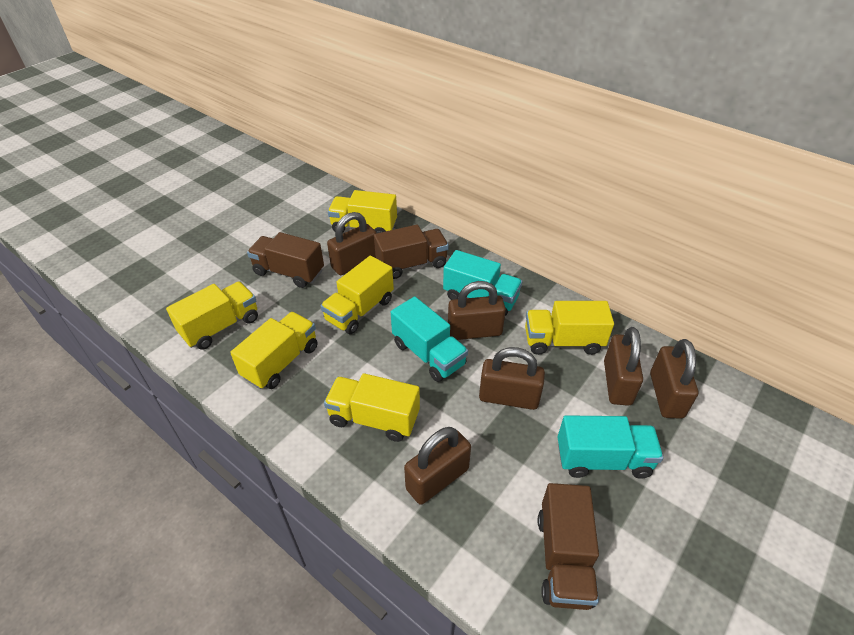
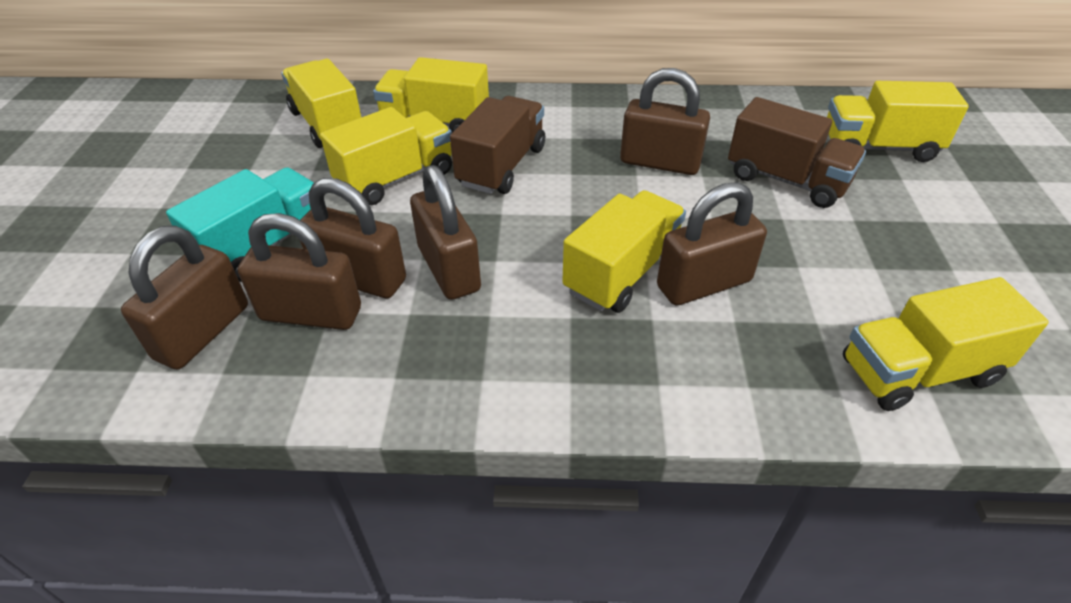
brown truck: 3 -> 2
turquoise truck: 3 -> 1

